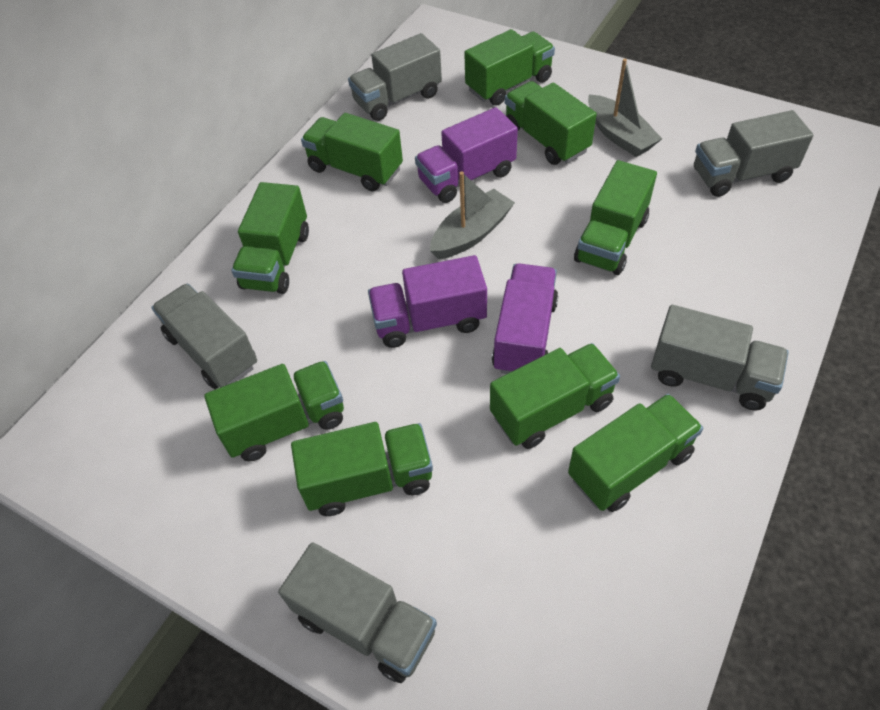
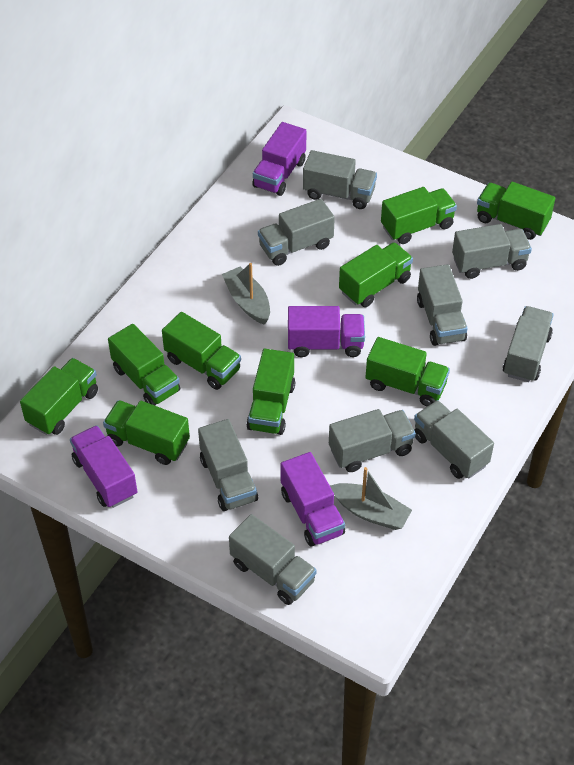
grey truck: 5 -> 9
purple truck: 3 -> 4

